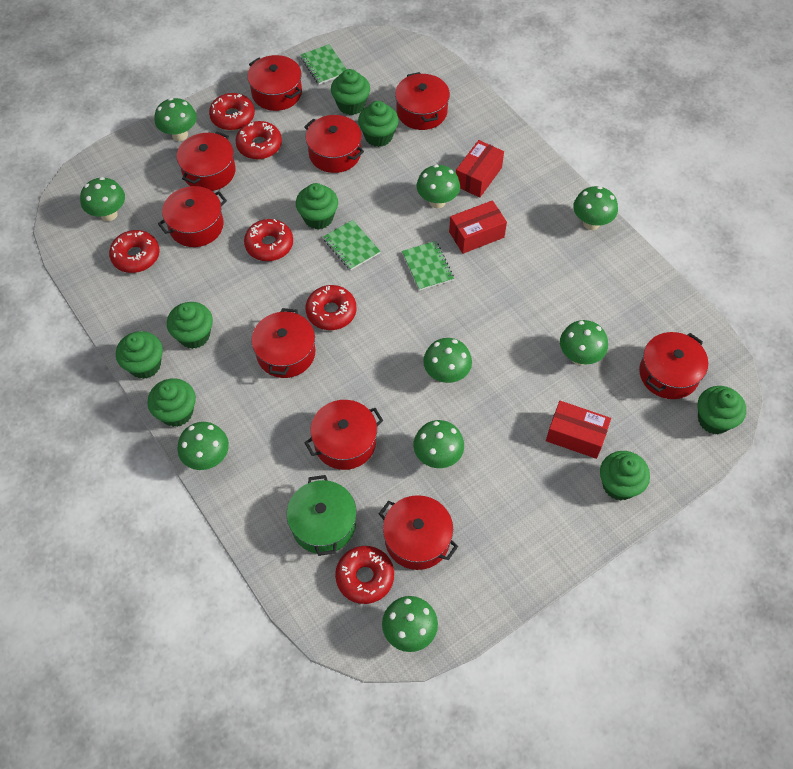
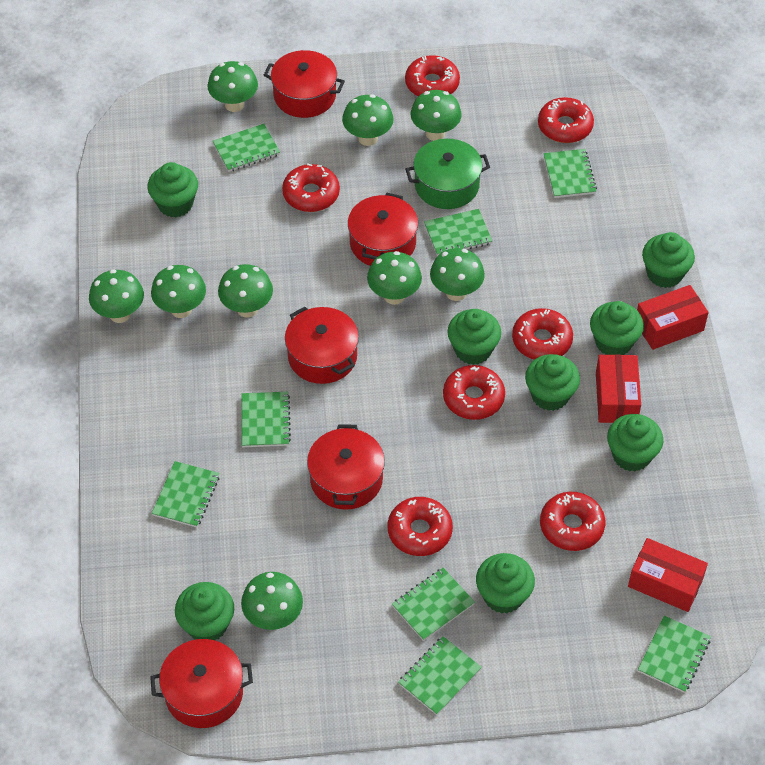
green notebook: 3 -> 8
red donut: 6 -> 7
red pot: 9 -> 5

